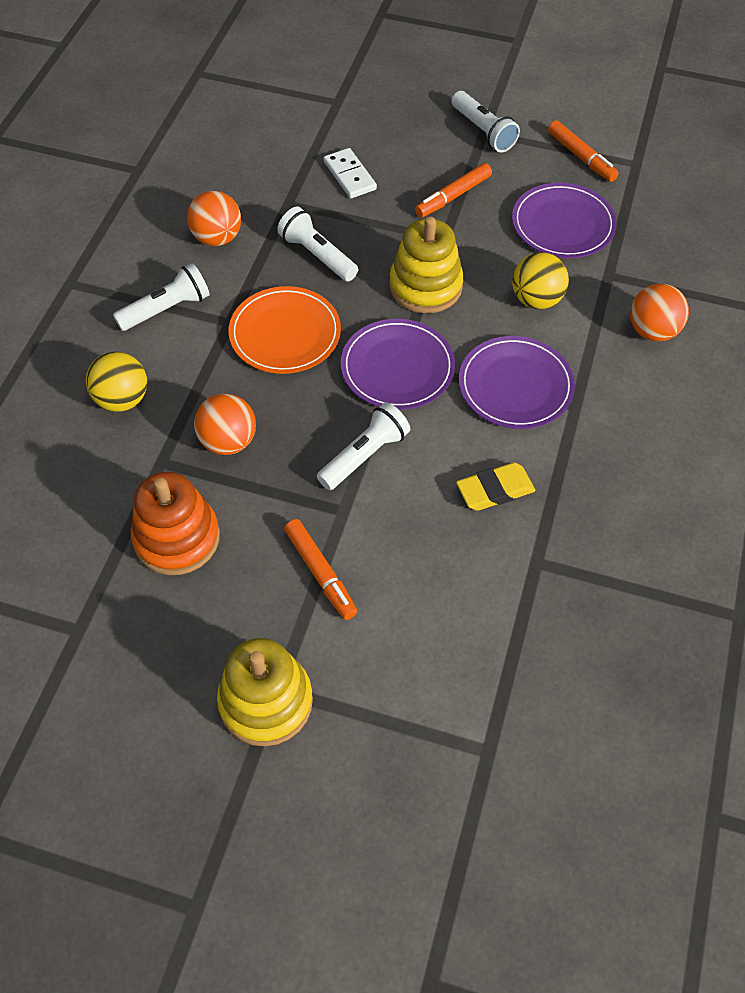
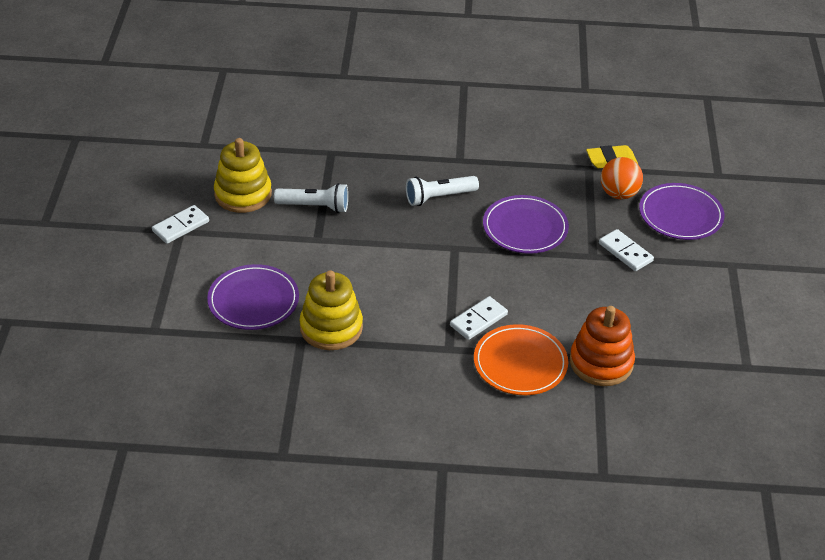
orange ball: 3 -> 1
orange marker: 3 -> 0
white domino: 1 -> 3
white flashlight: 4 -> 2
yellow ball: 2 -> 0

